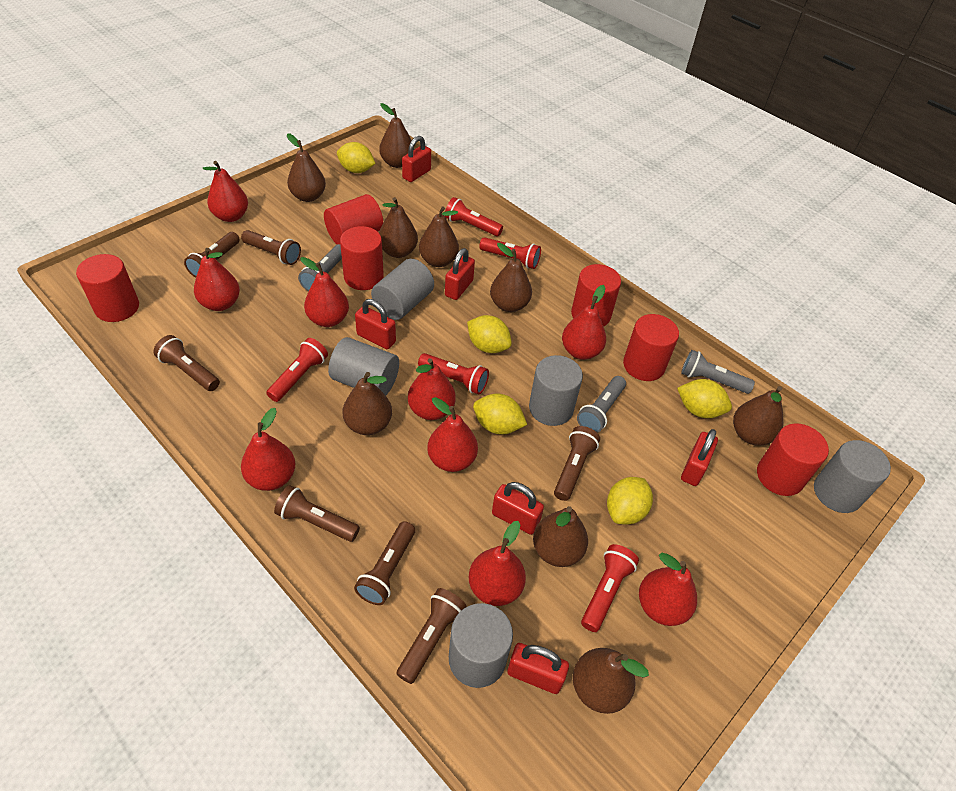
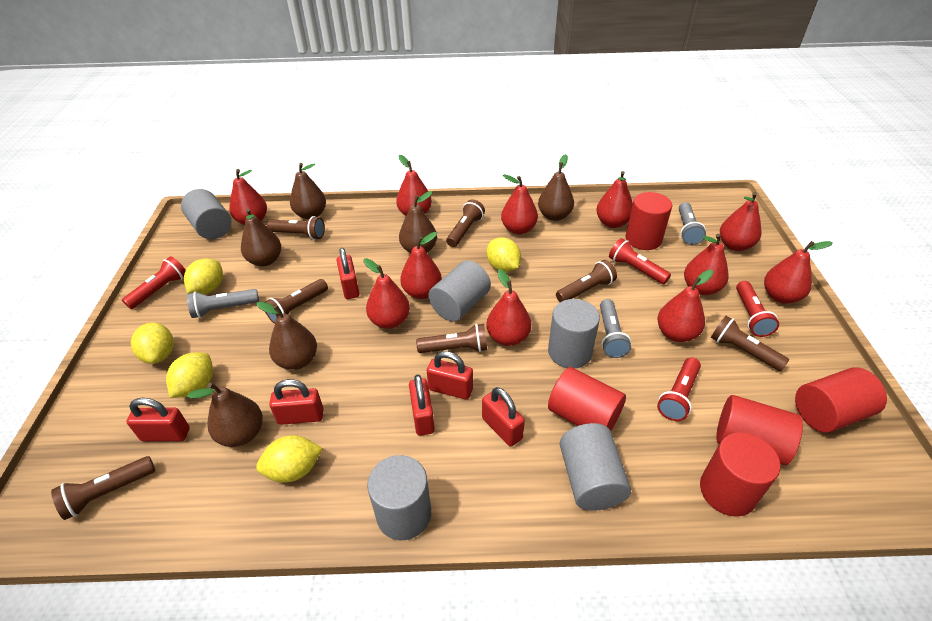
brown pear: 9 -> 6
red cylinder: 6 -> 5
red flashlight: 5 -> 4
red pear: 9 -> 11

